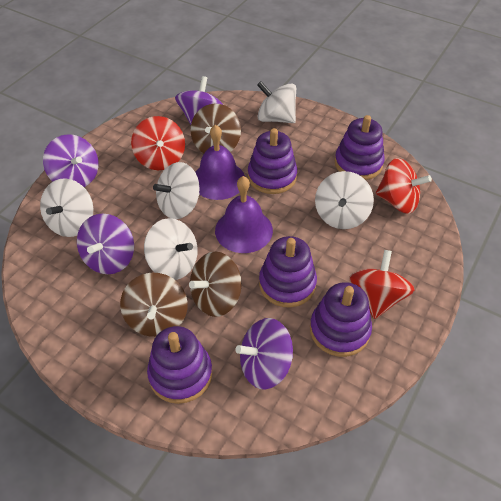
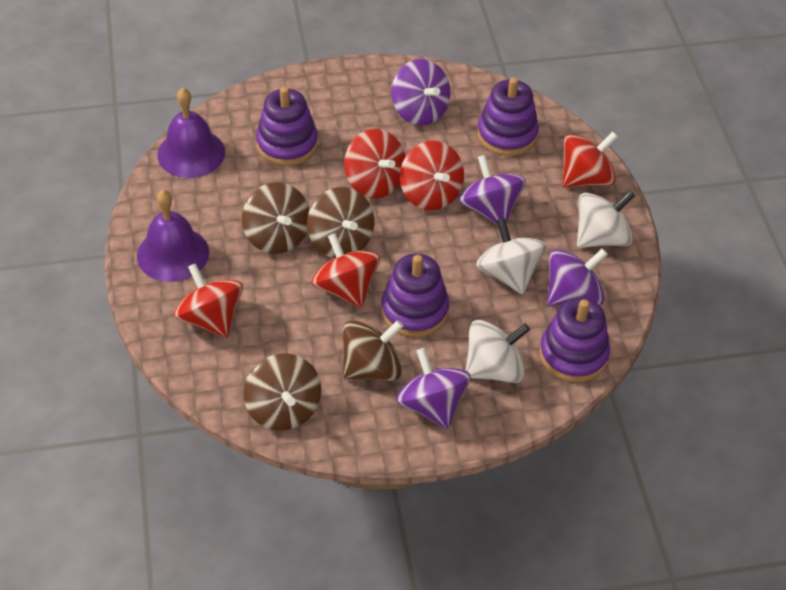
brown spinning top: 3 -> 4
purple stacking toy: 5 -> 4
red spinning top: 3 -> 5
white spinning top: 5 -> 3

